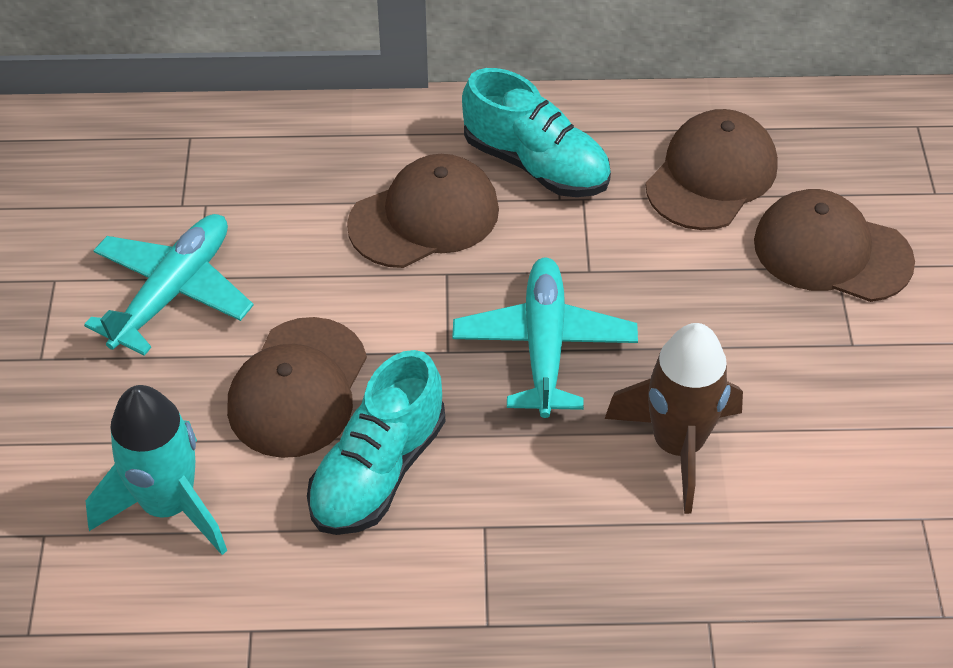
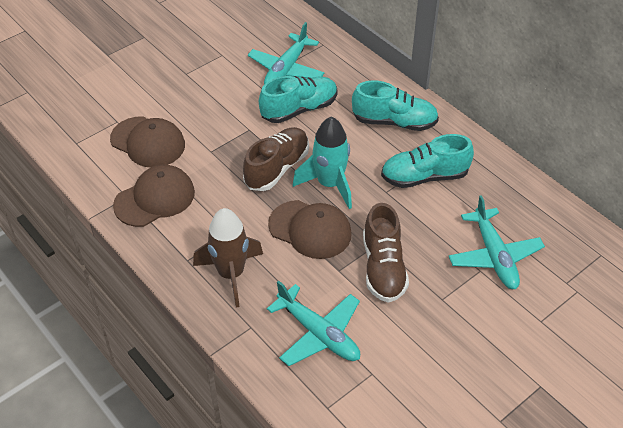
brown cap: 4 -> 3
brown shoe: 0 -> 2
turquoise plane: 2 -> 3
turquoise shoe: 2 -> 3

